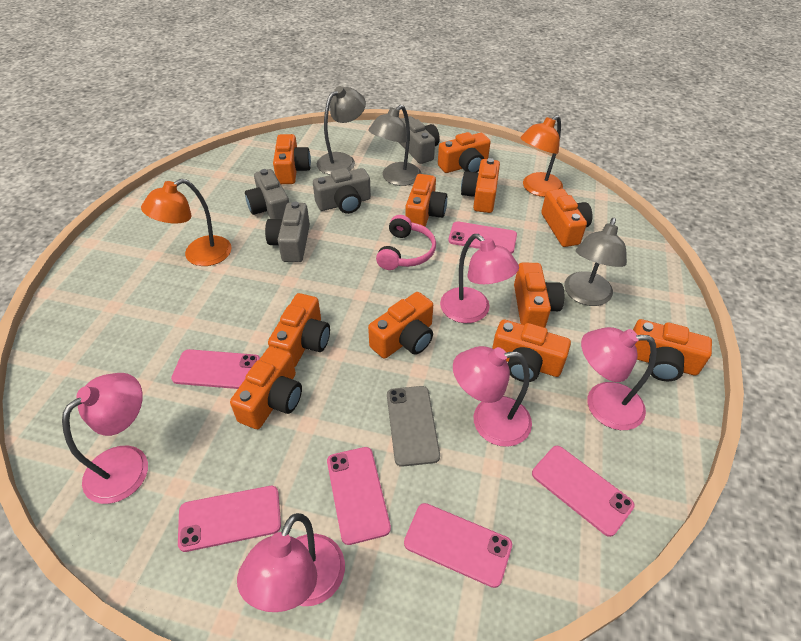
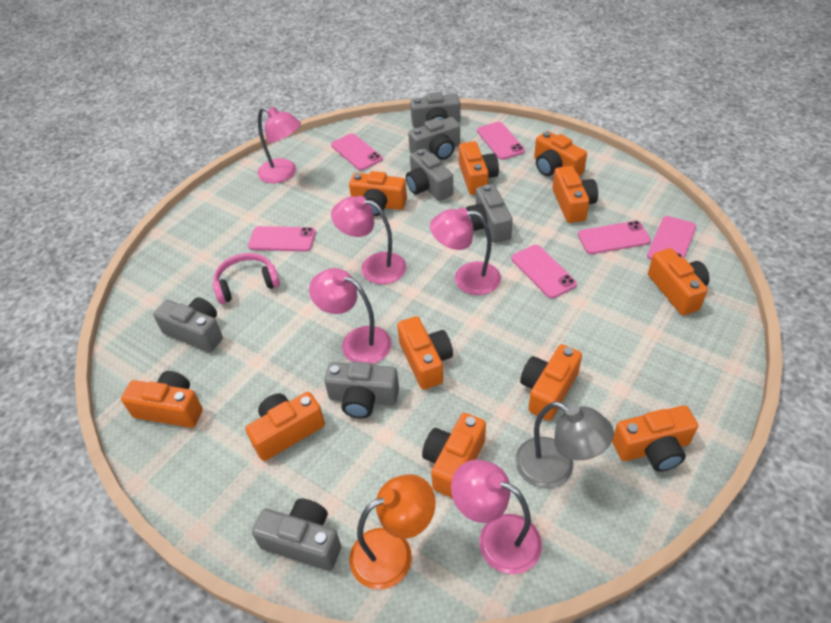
grey camera: 4 -> 7
grey lamp: 3 -> 1
grey phone: 1 -> 0
orange lamp: 2 -> 1

